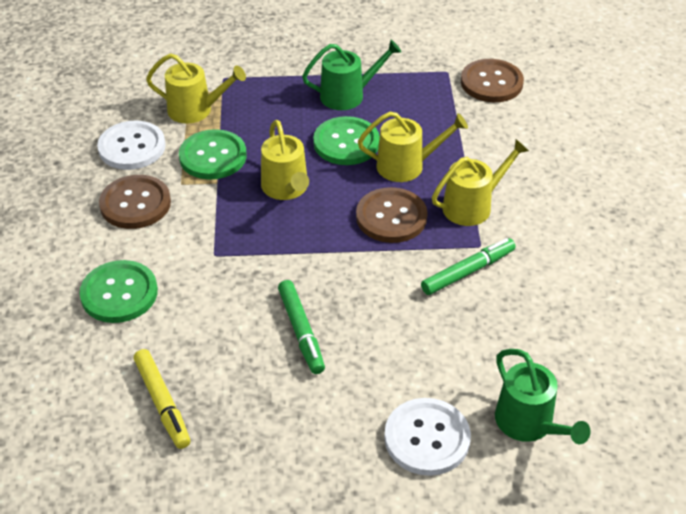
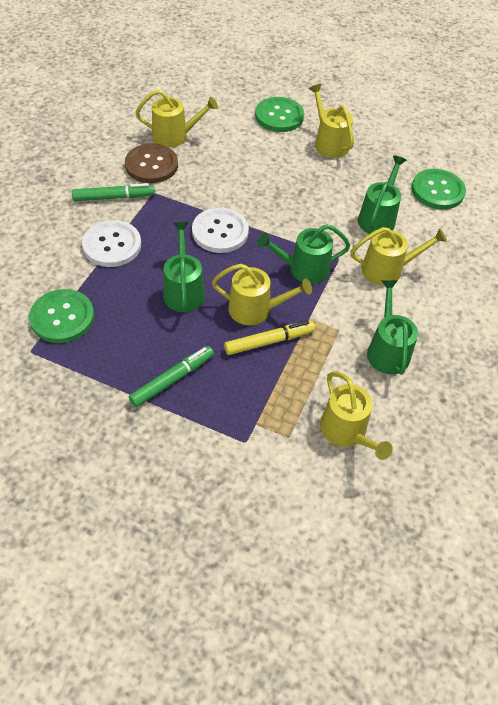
brown button: 3 -> 1
green watering can: 2 -> 4
yellow watering can: 4 -> 5

